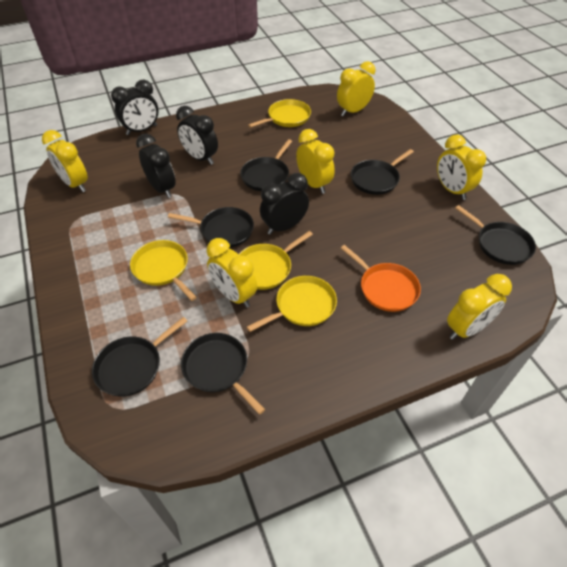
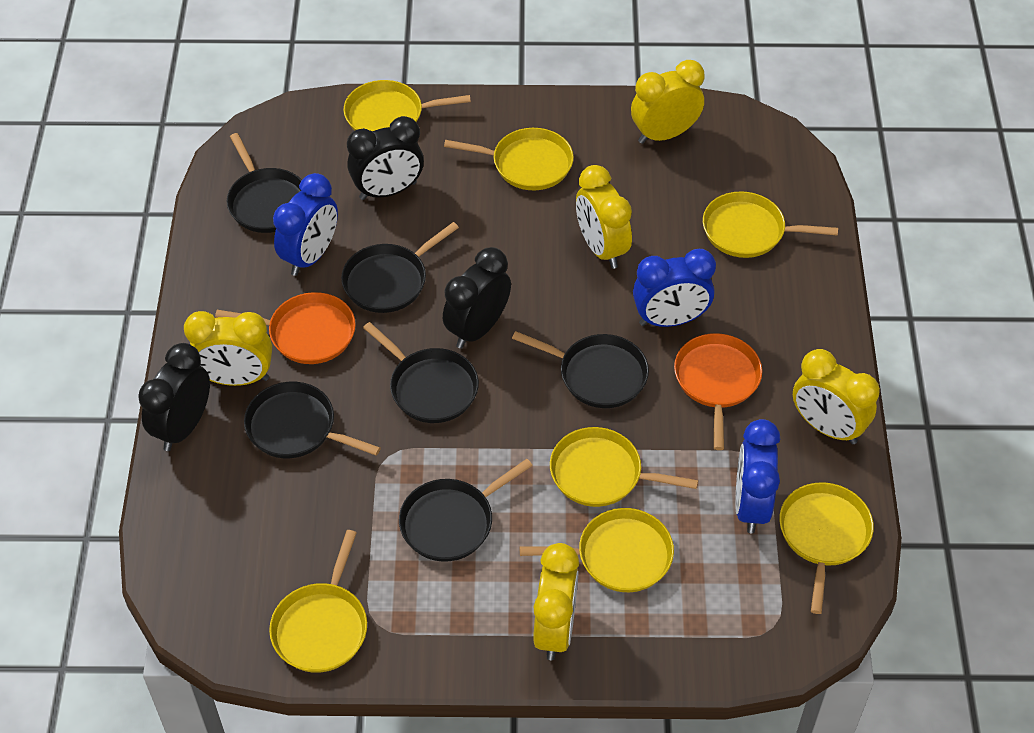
black clock: 4 -> 3
blue clock: 0 -> 3
orange pan: 1 -> 2
yellow clock: 6 -> 5
yellow pan: 4 -> 7

